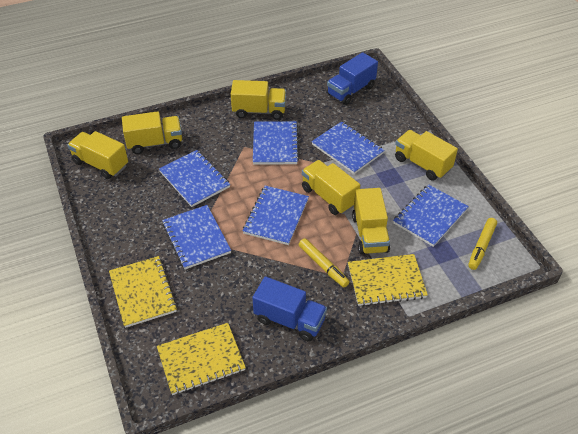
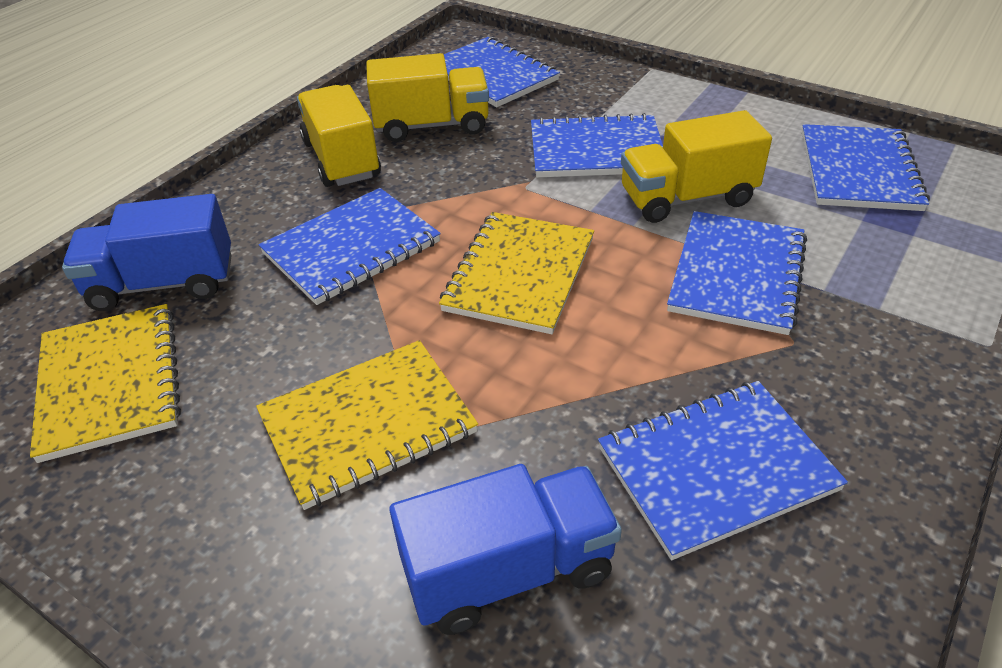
yellow marker: 2 -> 0
yellow truck: 6 -> 3

